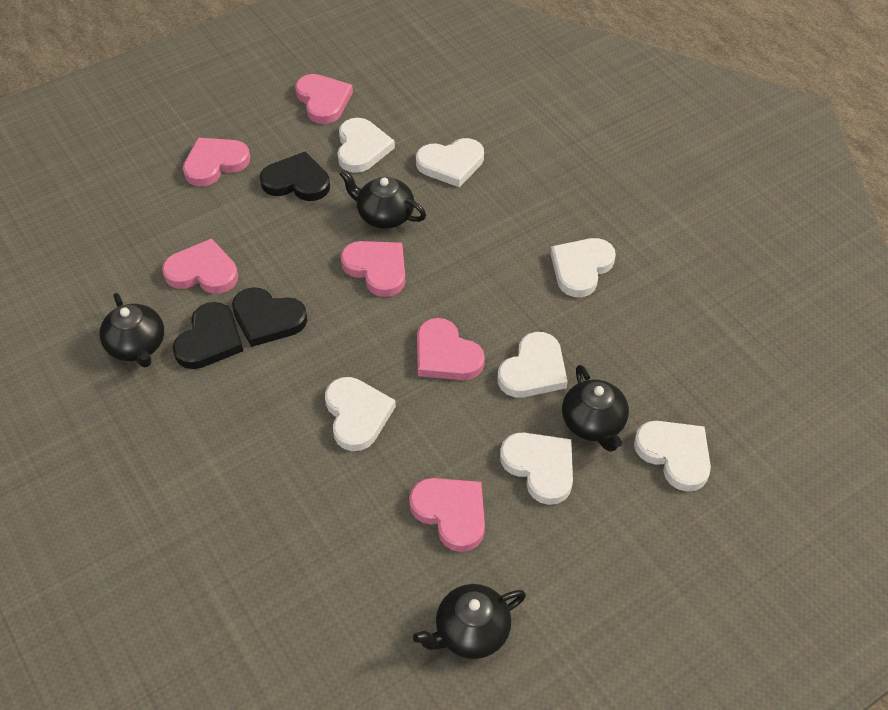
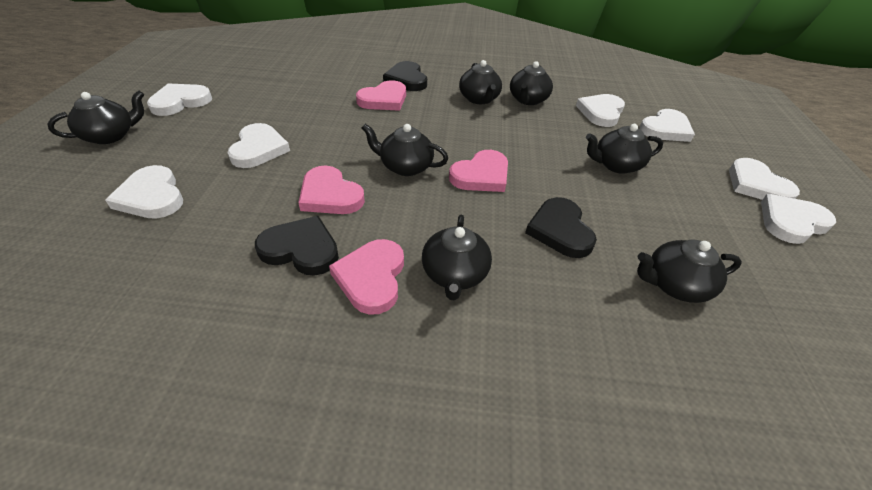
black teapot: 4 -> 7
pink heart: 6 -> 4

